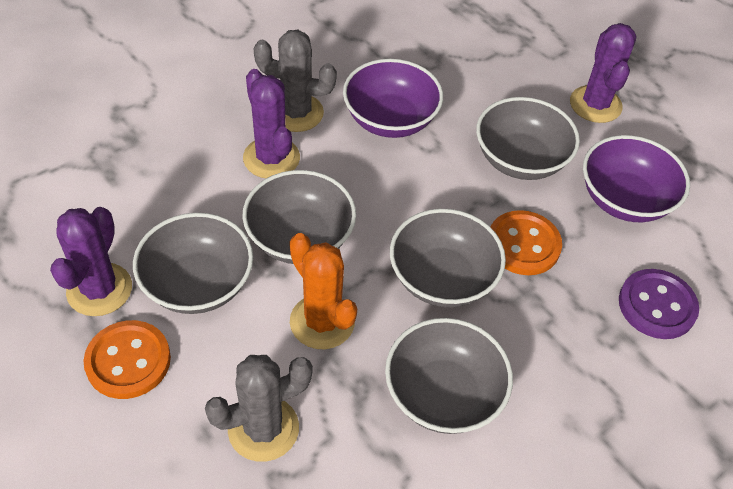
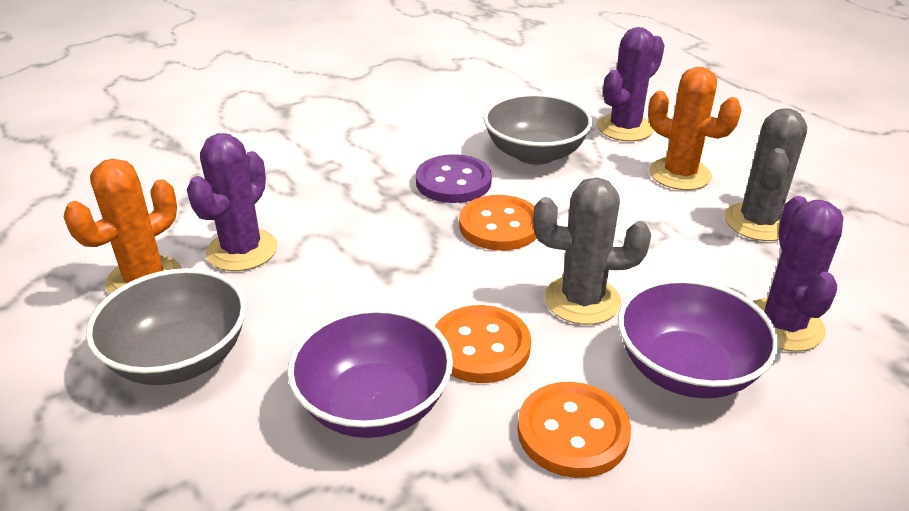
grey bowl: 5 -> 2
orange button: 2 -> 3
orange cactus: 1 -> 2

